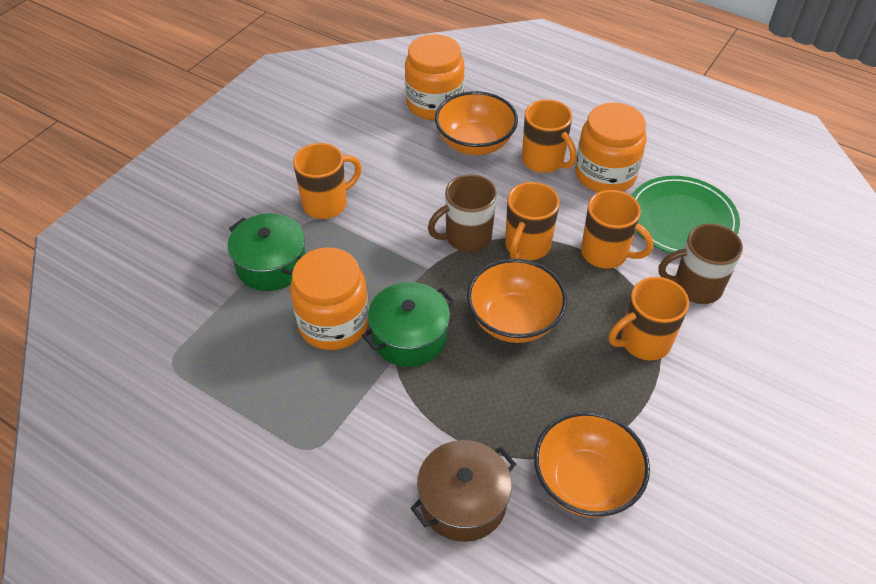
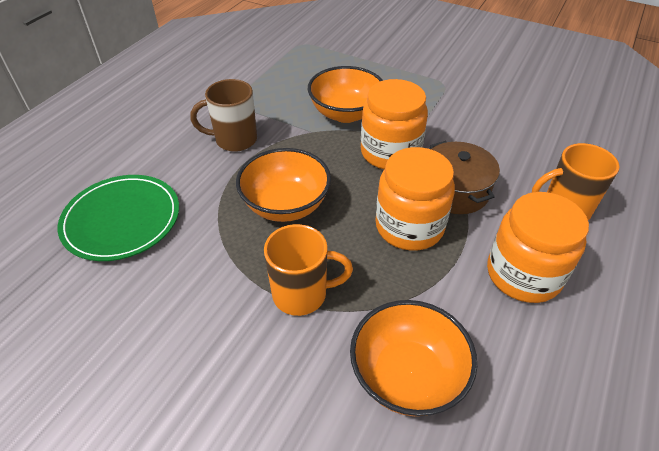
brown mug: 2 -> 1
green pot: 2 -> 0
orange mug: 5 -> 2

